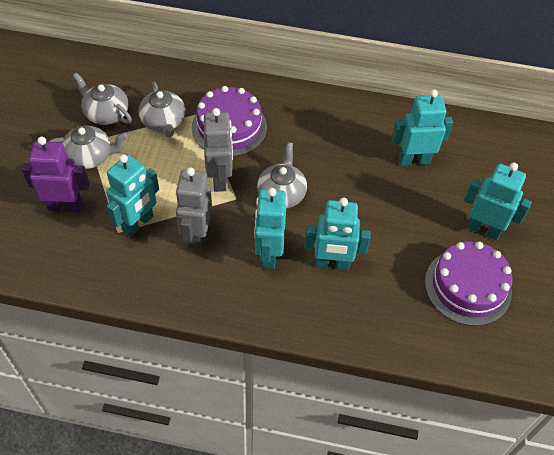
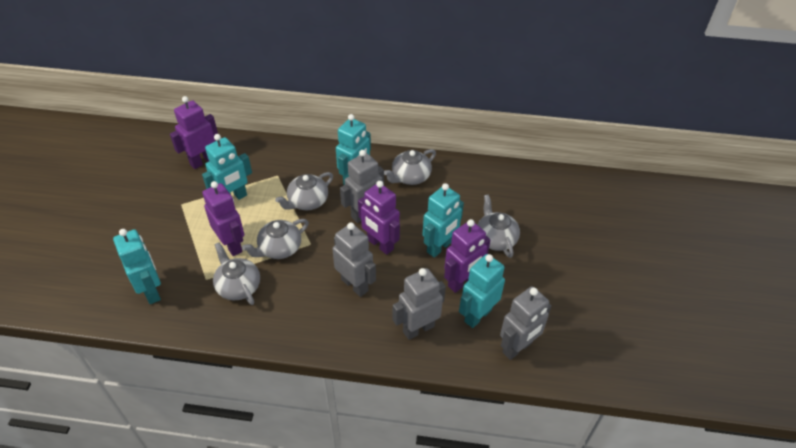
grey robot: 2 -> 4
grey teapot: 4 -> 5
purple cake: 2 -> 0
purple robot: 1 -> 4

